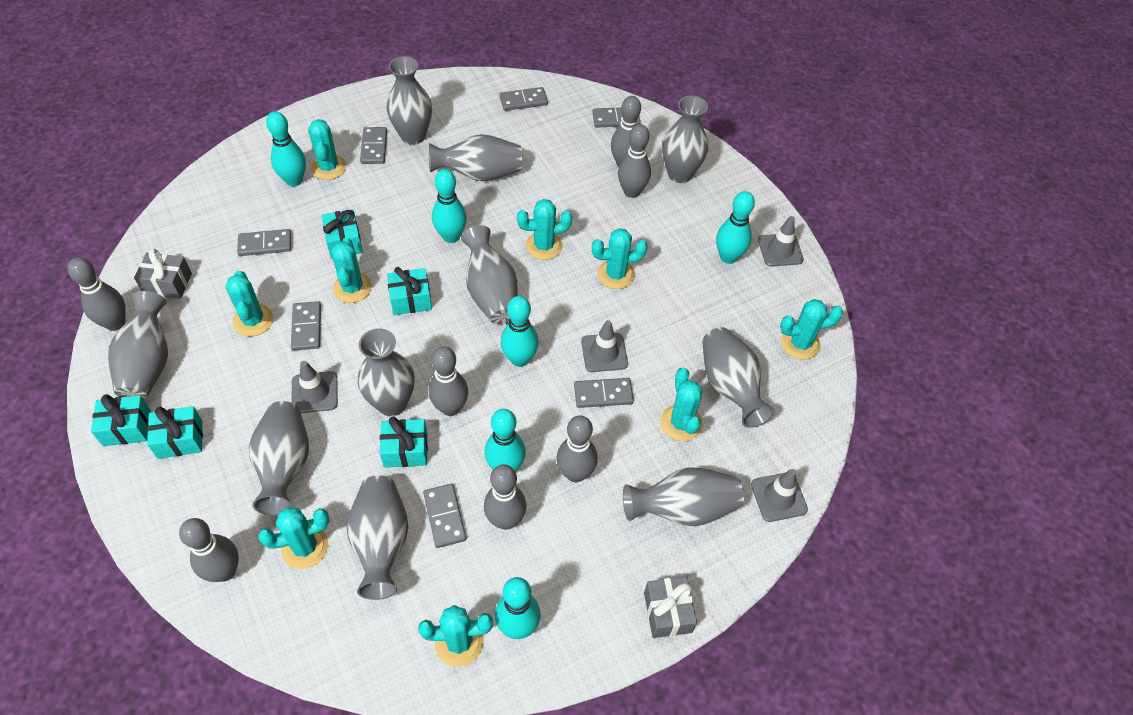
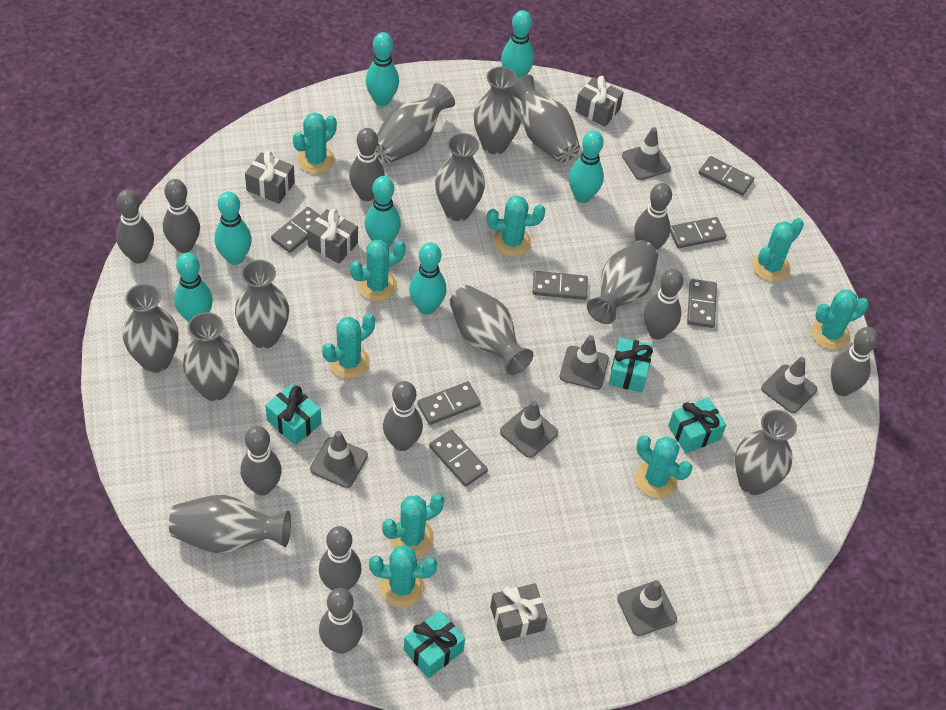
grey bowling pin: 7 -> 10
grey gift: 2 -> 4
grey traffic cone: 4 -> 6
grey vase: 10 -> 11
turquoise bowling pin: 6 -> 7
turquoise gift: 5 -> 4

